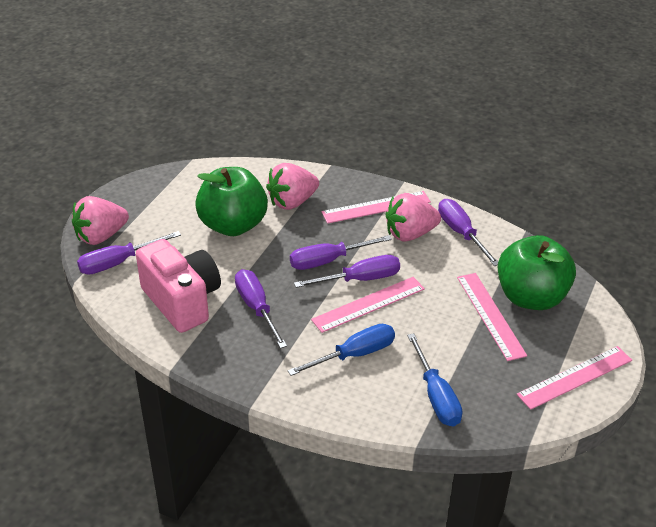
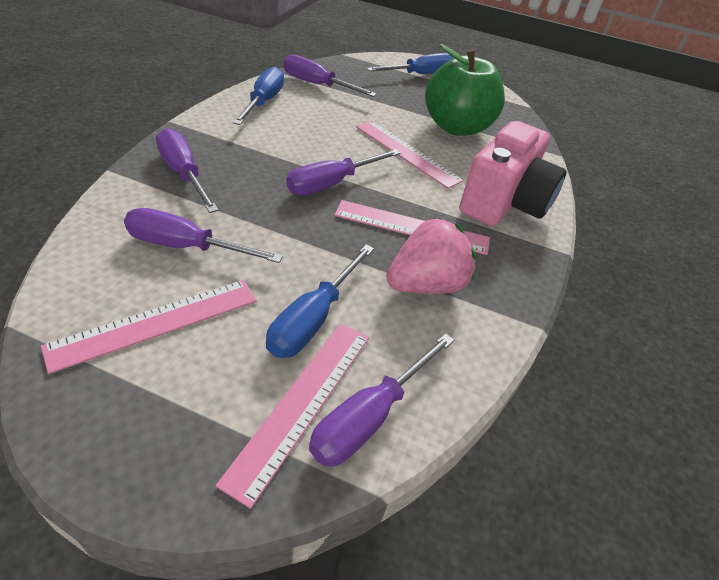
blue screwdriver: 2 -> 3
green apple: 2 -> 1
pink strawberry: 3 -> 1

